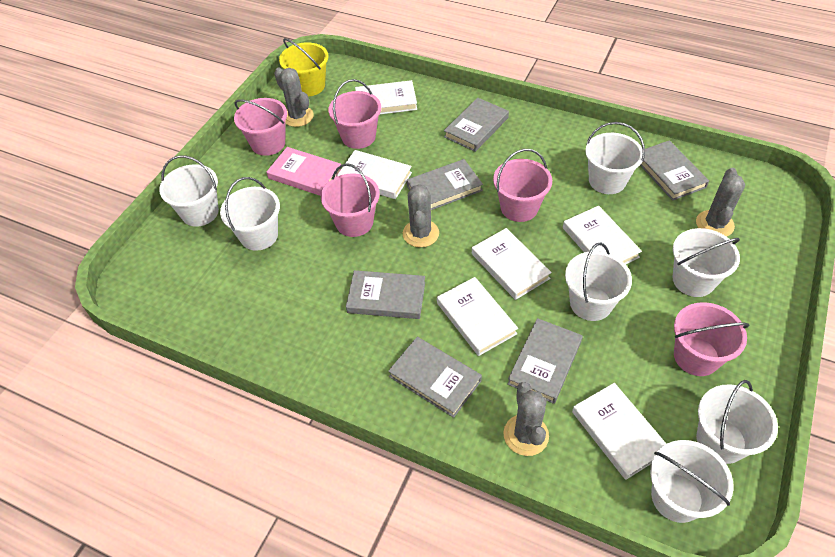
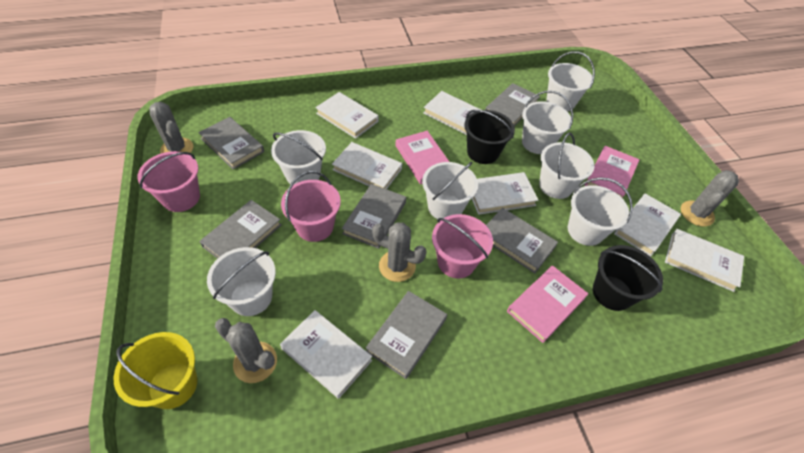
black bucket: 0 -> 2
pink book: 1 -> 3
pink bucket: 5 -> 3
white book: 6 -> 7

